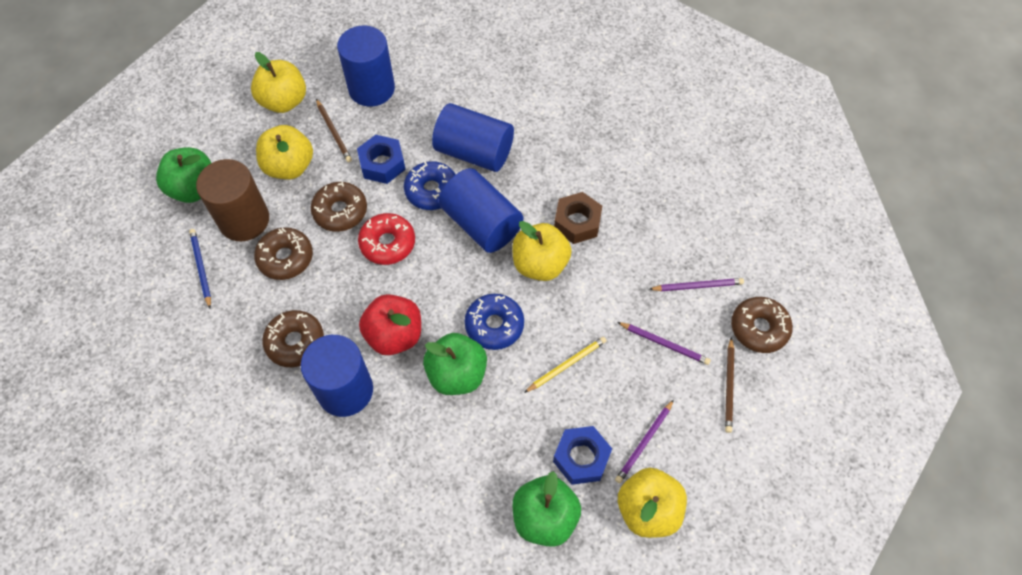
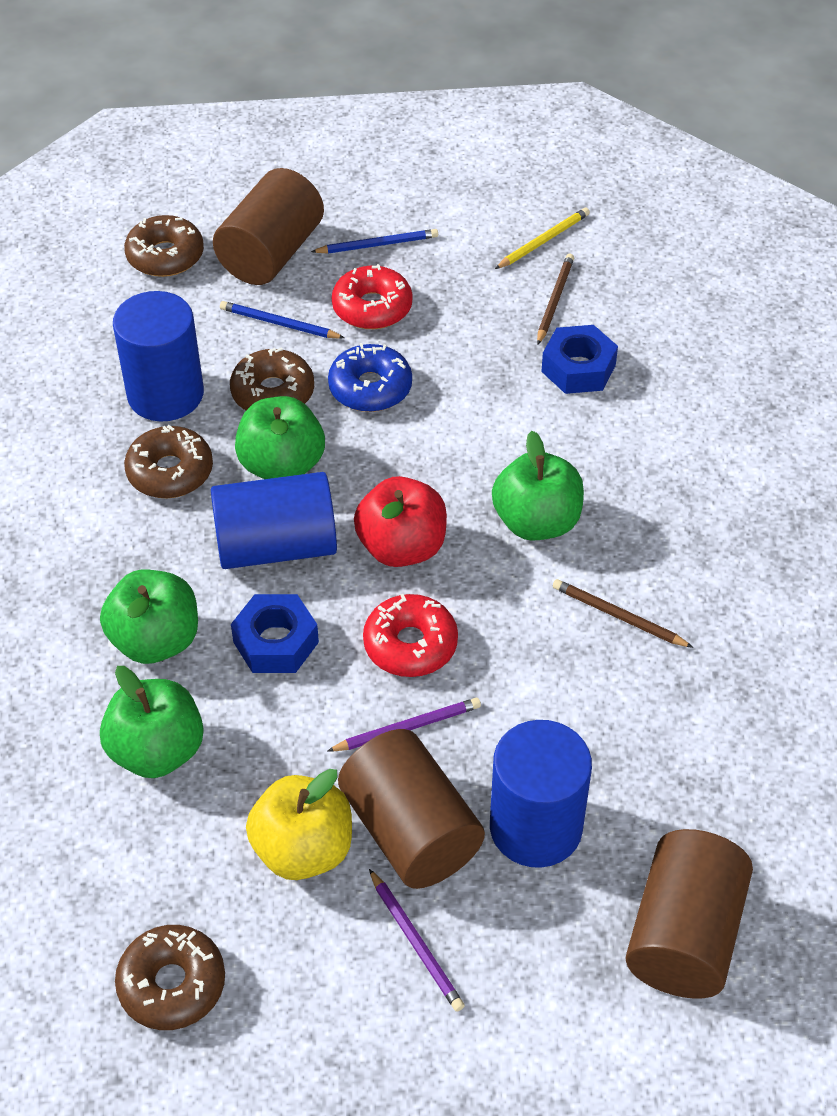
blue cylinder: 4 -> 3
blue donut: 2 -> 1
blue pencil: 1 -> 2
brown cylinder: 1 -> 3
brown nut: 1 -> 0
green apple: 3 -> 4
purple pencil: 3 -> 2
red donut: 1 -> 2
yellow apple: 4 -> 1

